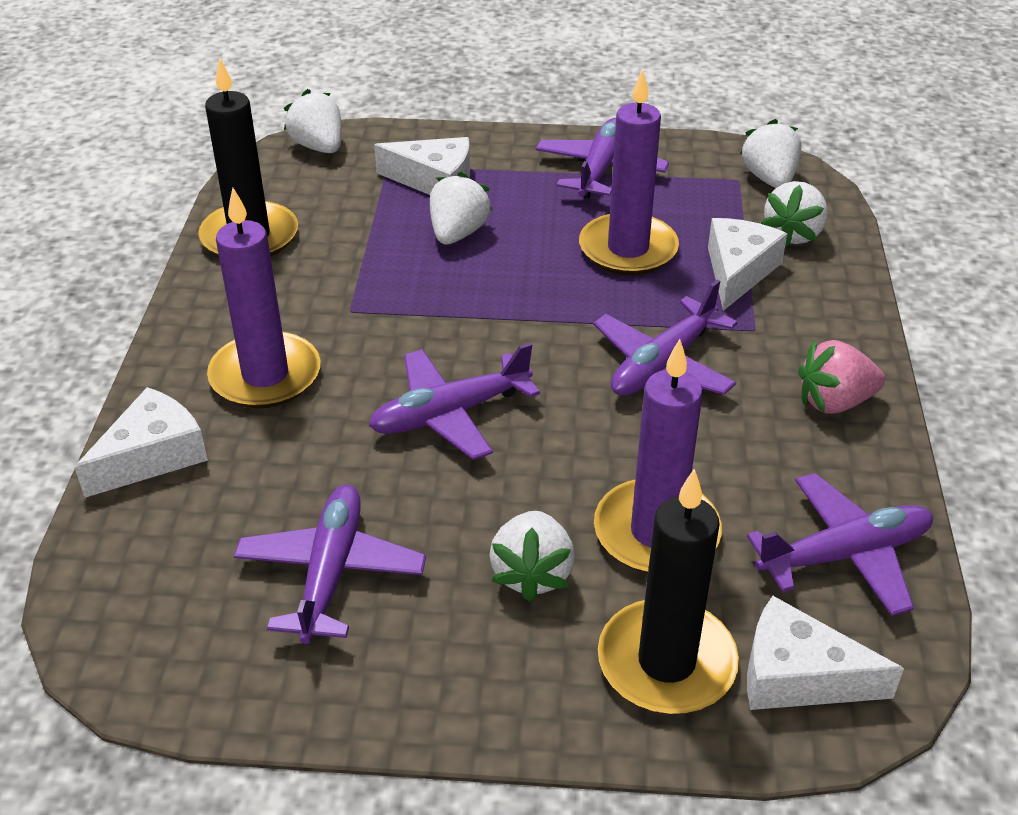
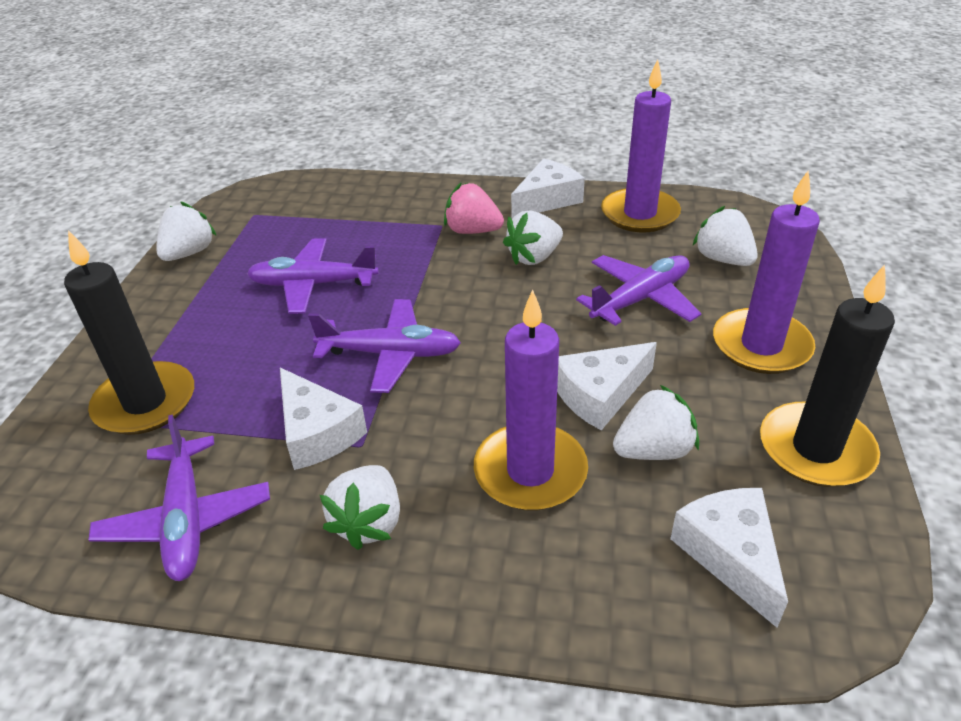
purple plane: 5 -> 4

